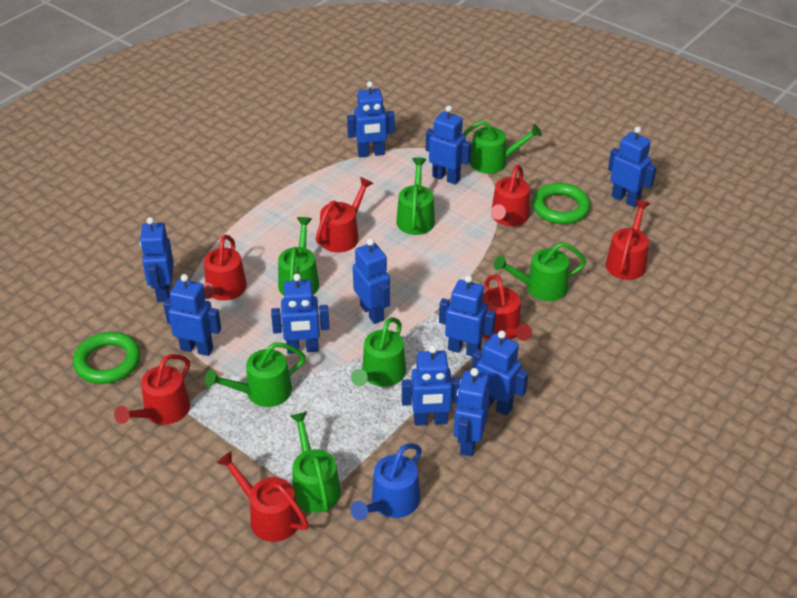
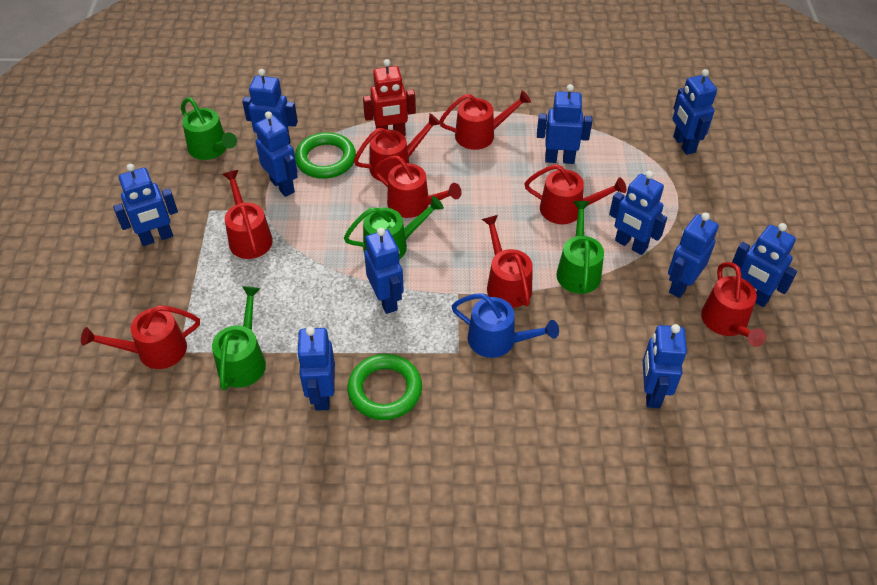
green watering can: 7 -> 4
red robot: 0 -> 1
red watering can: 7 -> 8

